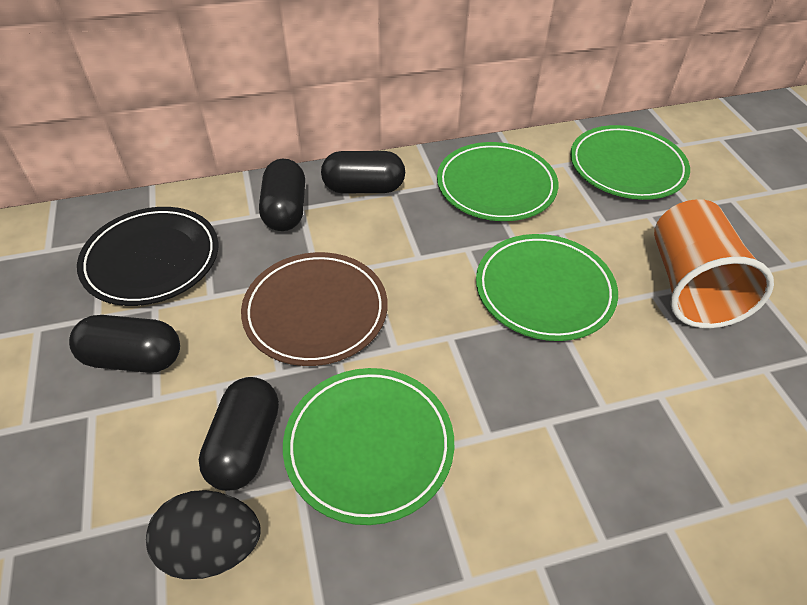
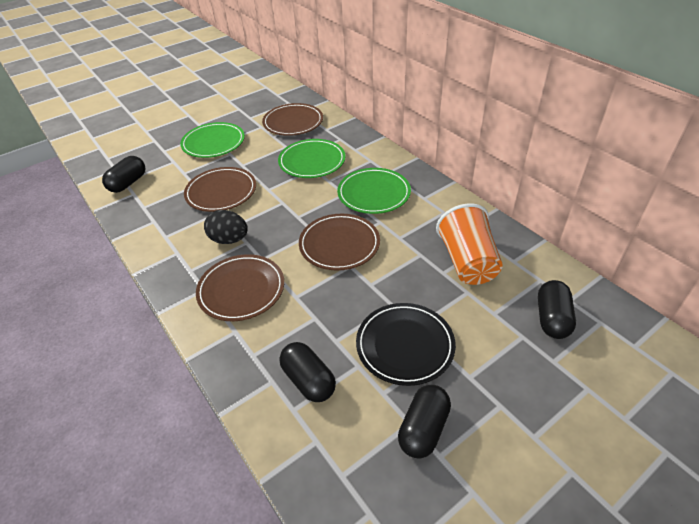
brown plate: 1 -> 4
green plate: 4 -> 3

